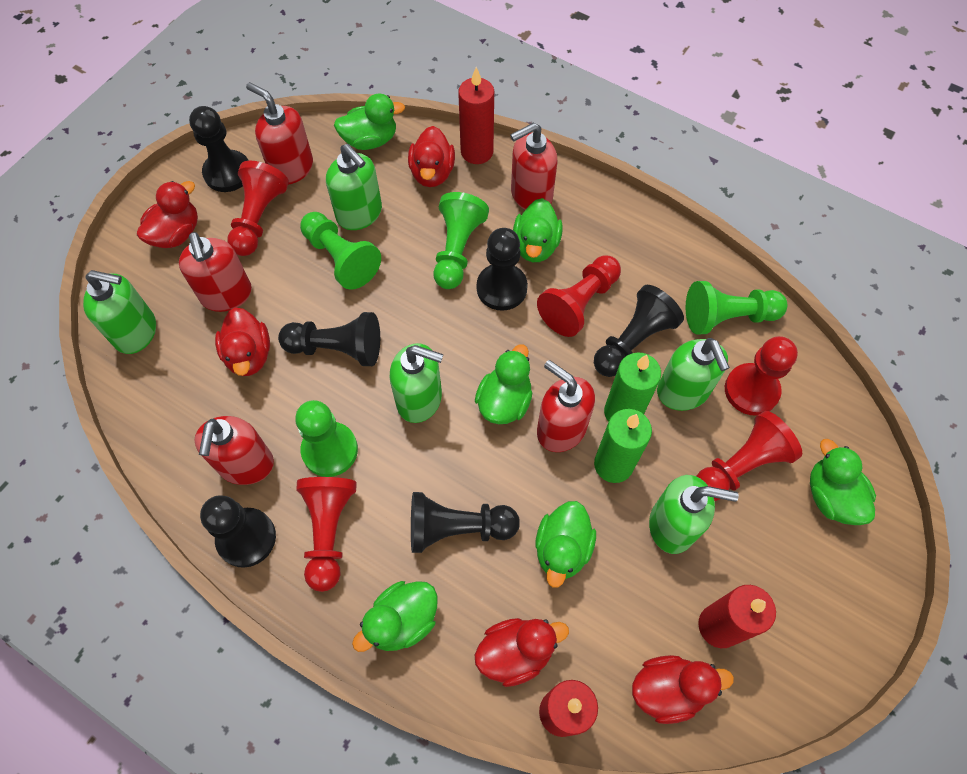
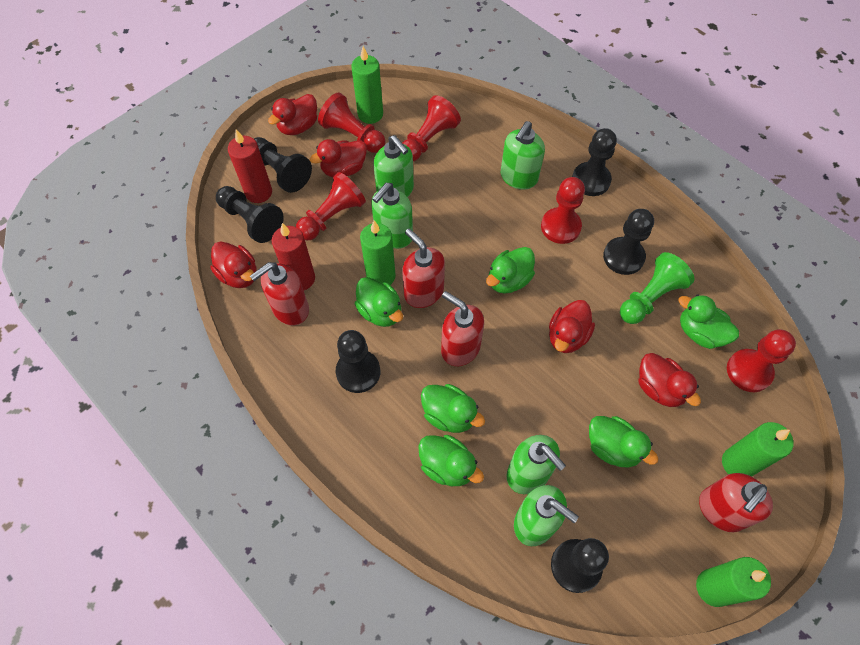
green candle: 2 -> 4
green pawn: 4 -> 1
red candle: 3 -> 2
red soap dispenser: 5 -> 4

